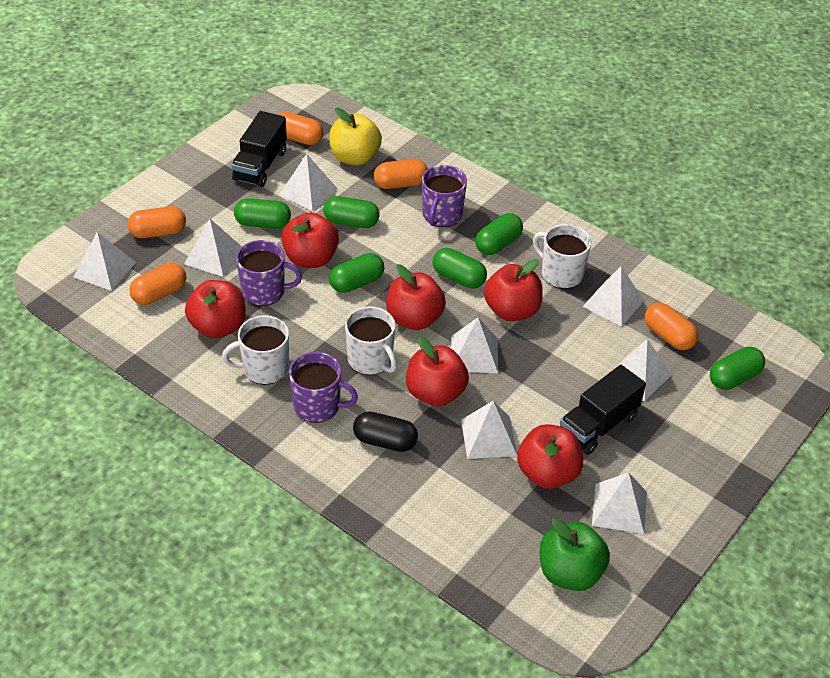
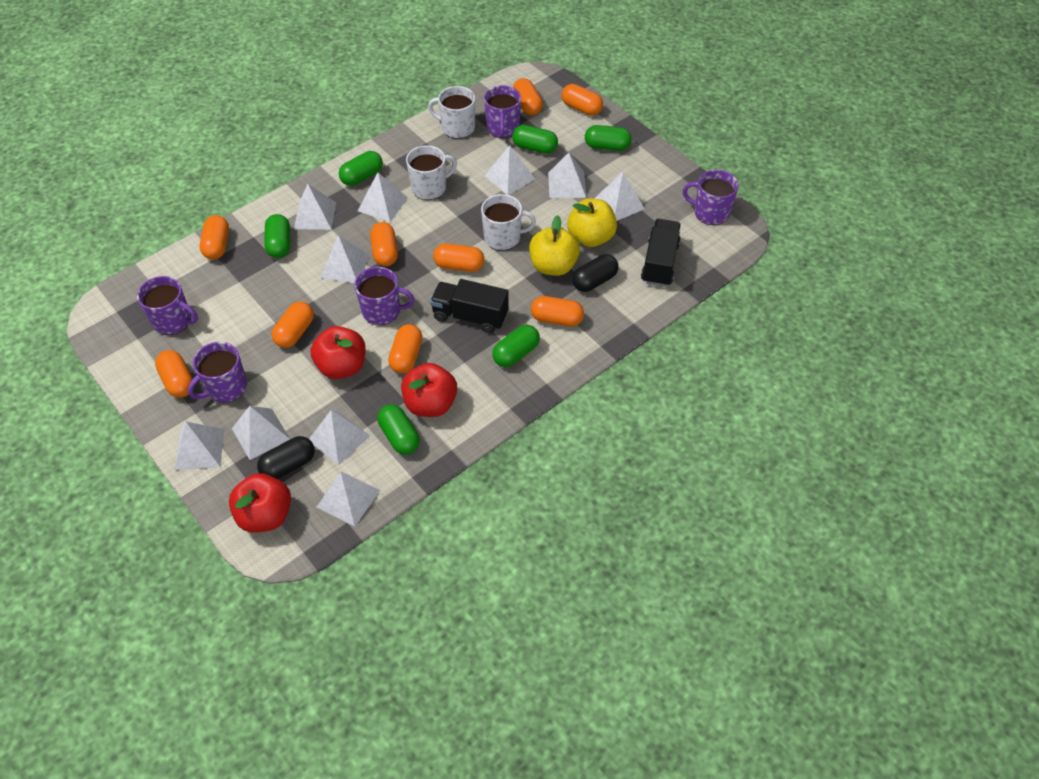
black capsule: 1 -> 2
green apple: 1 -> 0
orange capsule: 5 -> 9
purple mug: 3 -> 5
red apple: 6 -> 3
white pyramid: 8 -> 10
yellow apple: 1 -> 2

